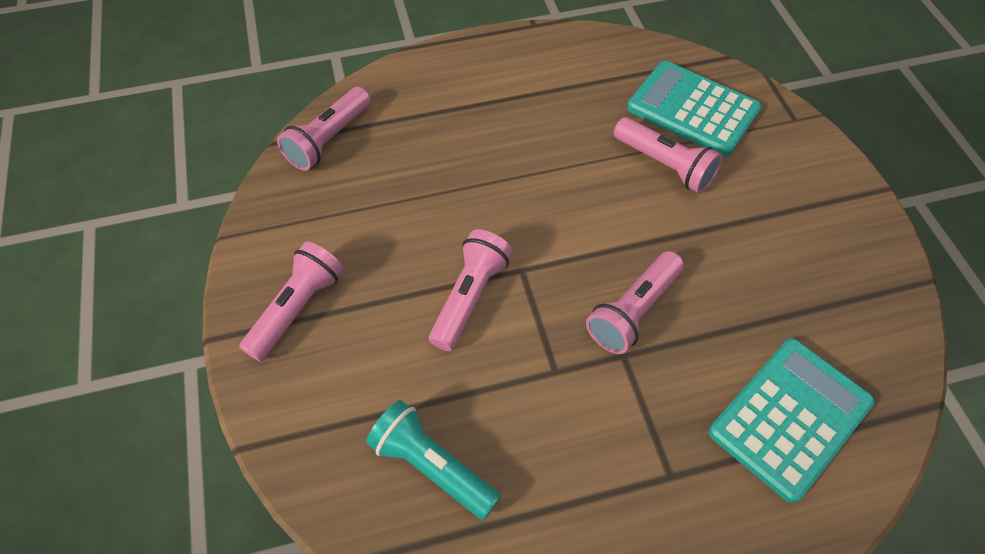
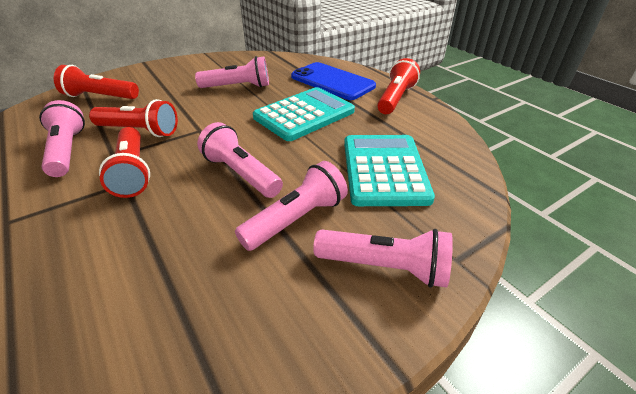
blue phone: 0 -> 1
red flashlight: 0 -> 4
turquoise flashlight: 1 -> 0

